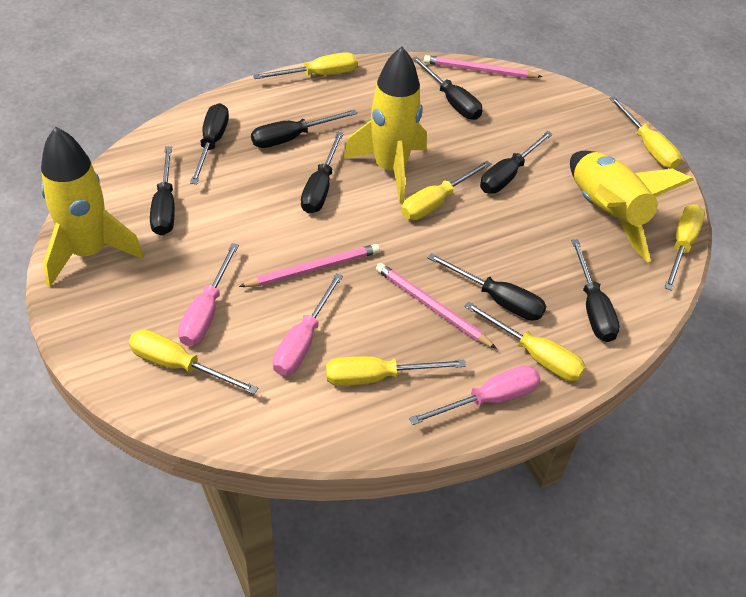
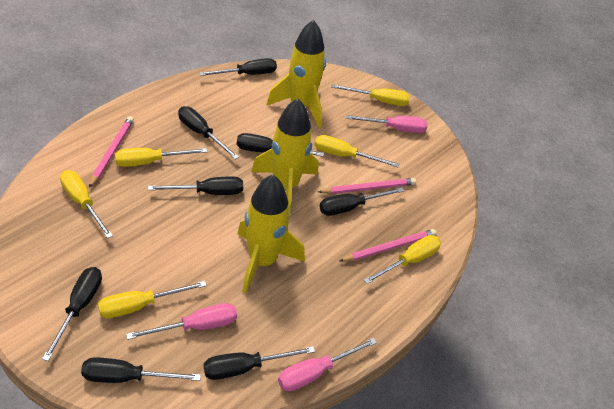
yellow screwdriver: 7 -> 6

